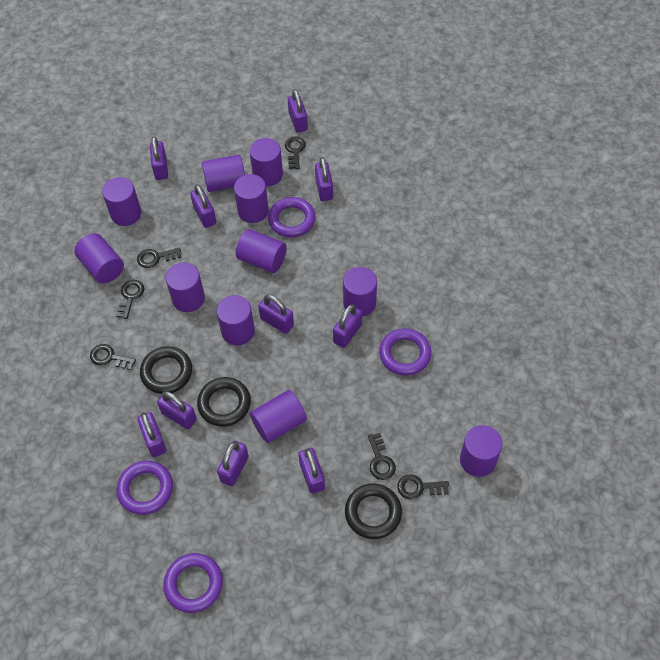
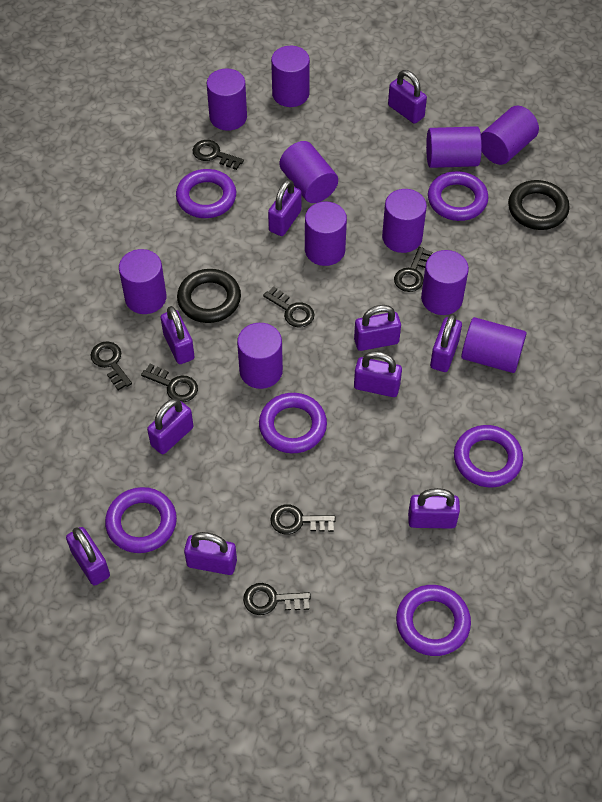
black key: 6 -> 7
black ring: 3 -> 2
purple ring: 4 -> 6

